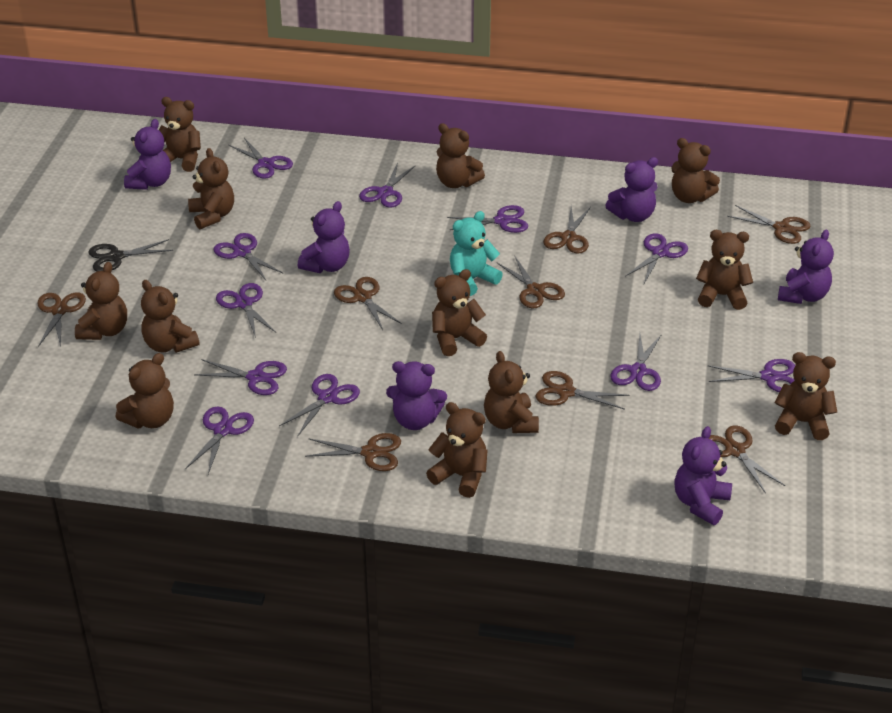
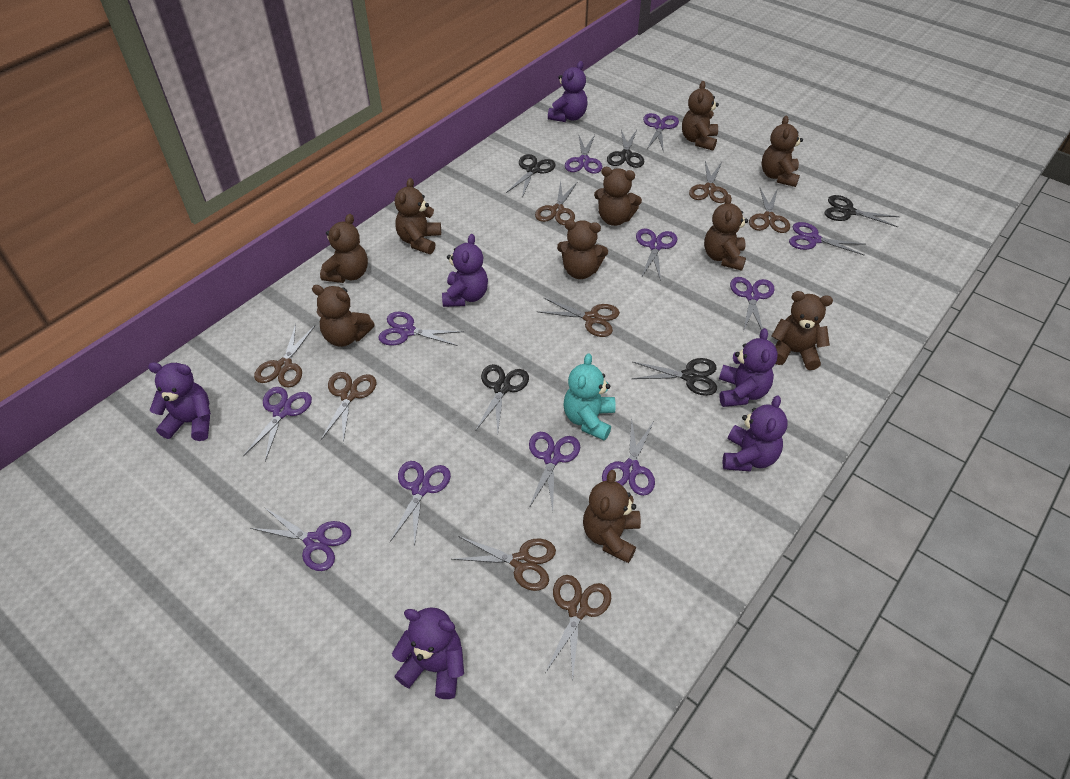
black scissors: 1 -> 5
brown teddy bear: 12 -> 10

